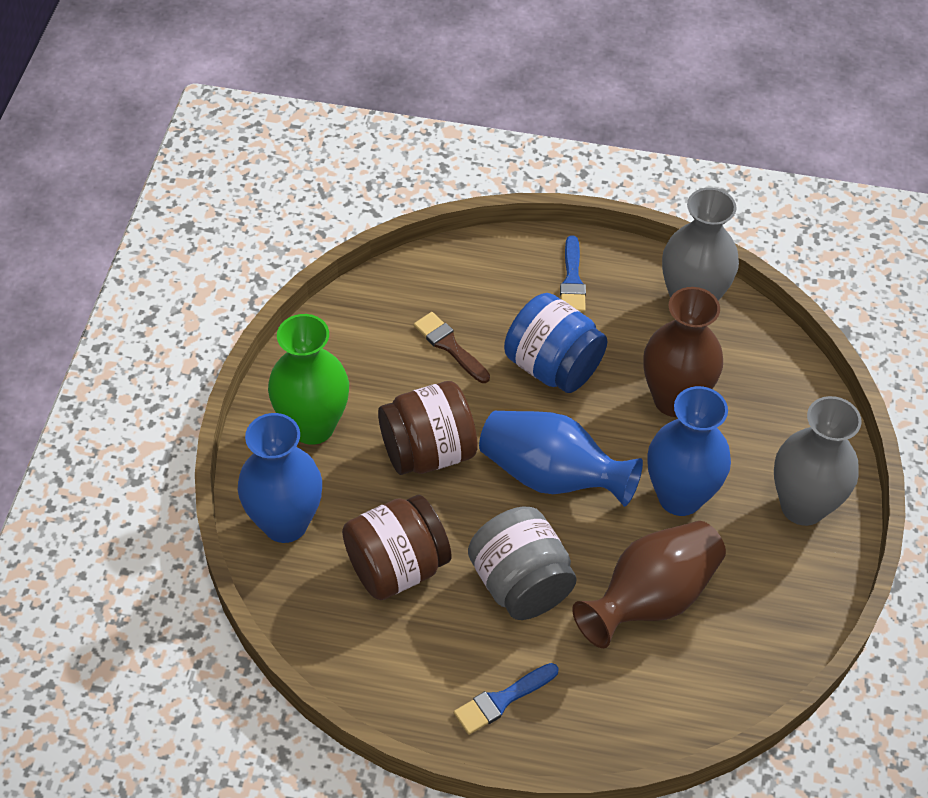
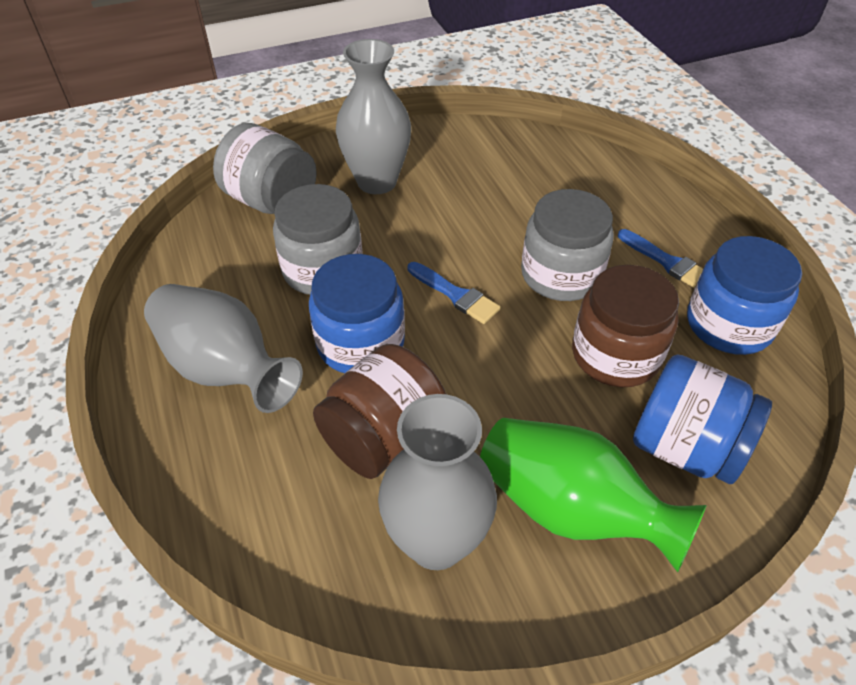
blue jar: 1 -> 3
blue vase: 3 -> 0
brown brush: 1 -> 0
brown vase: 2 -> 0
grey jar: 1 -> 3
grey vase: 2 -> 3

